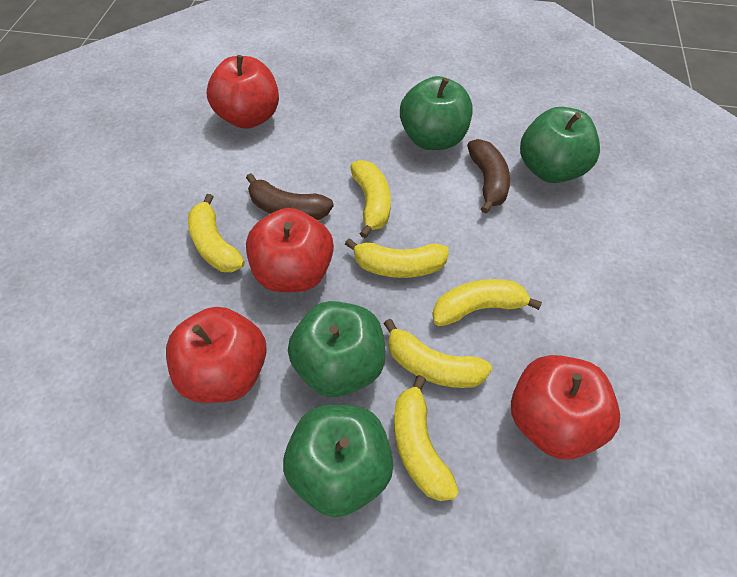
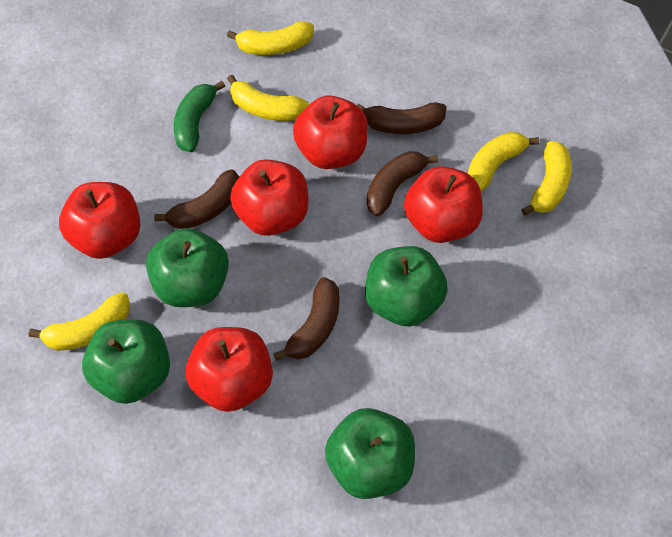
brown banana: 2 -> 4
green banana: 0 -> 1
red apple: 4 -> 5
yellow banana: 6 -> 5

